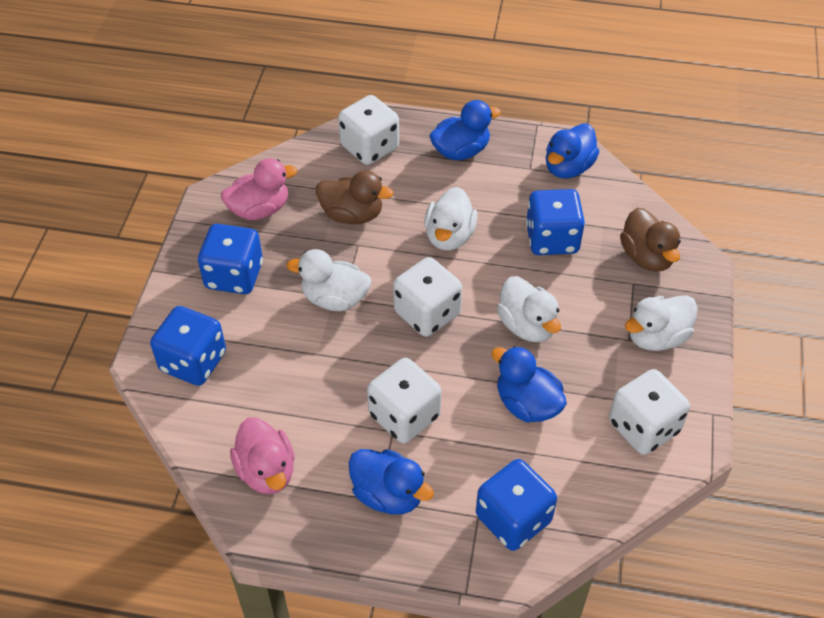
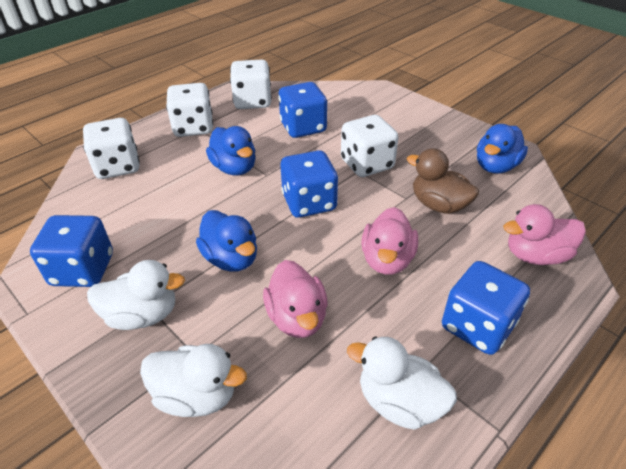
blue duck: 4 -> 3
brown duck: 2 -> 1
pink duck: 2 -> 3
white duck: 4 -> 3

